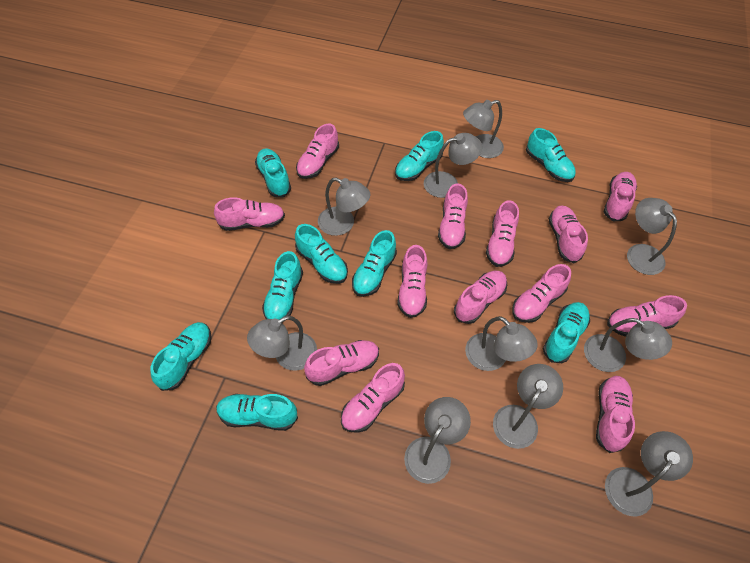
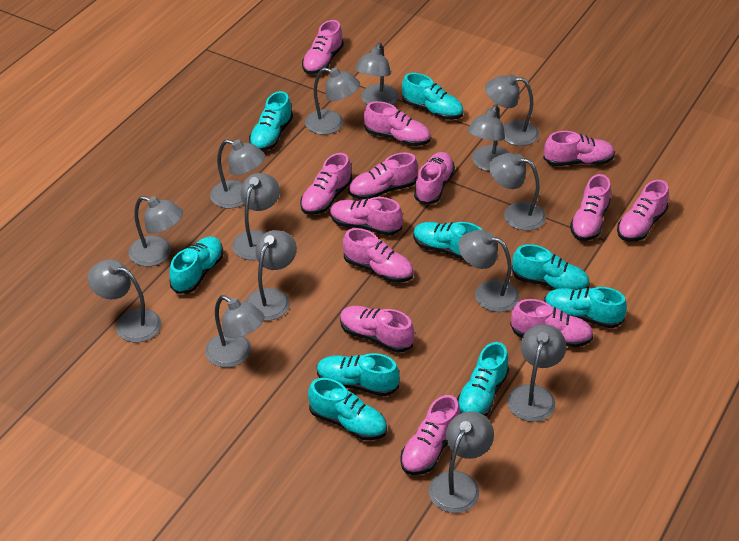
grey lamp: 10 -> 14

